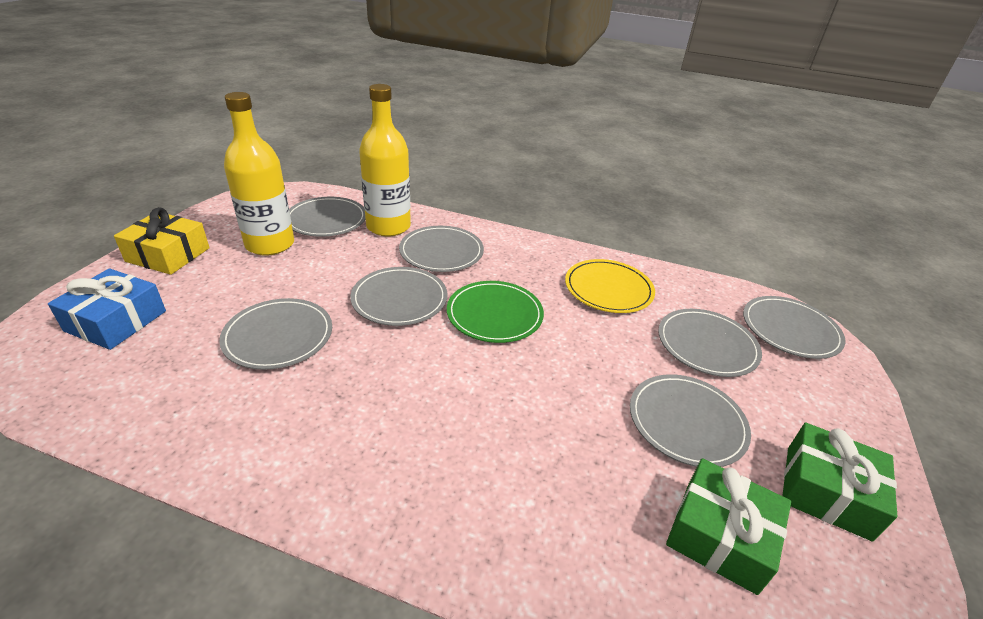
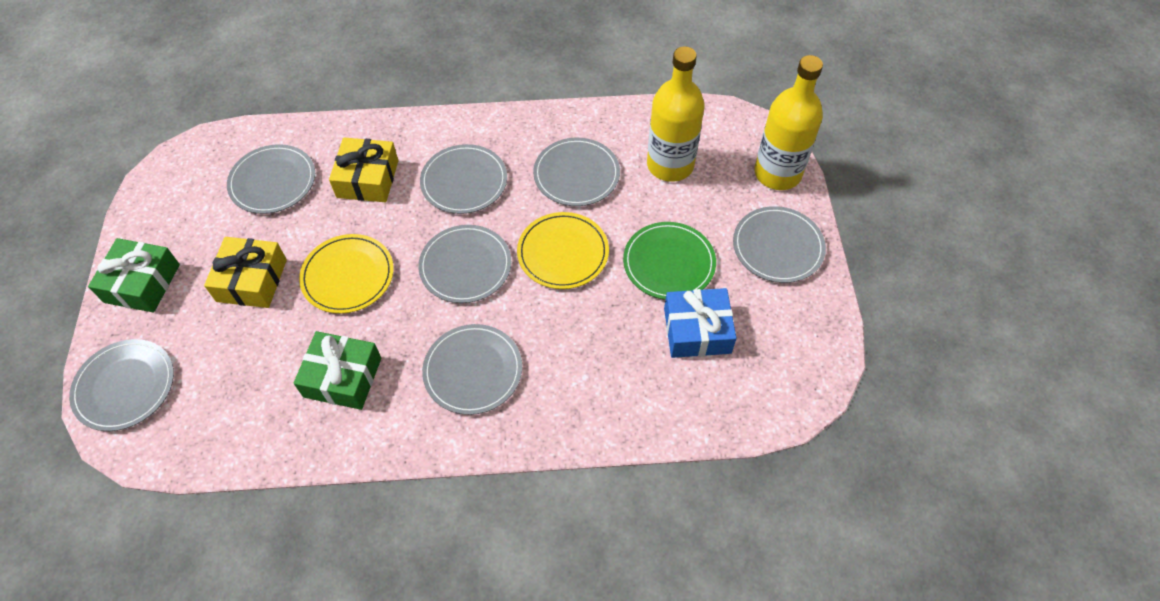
yellow gift: 1 -> 2
yellow plate: 1 -> 2

